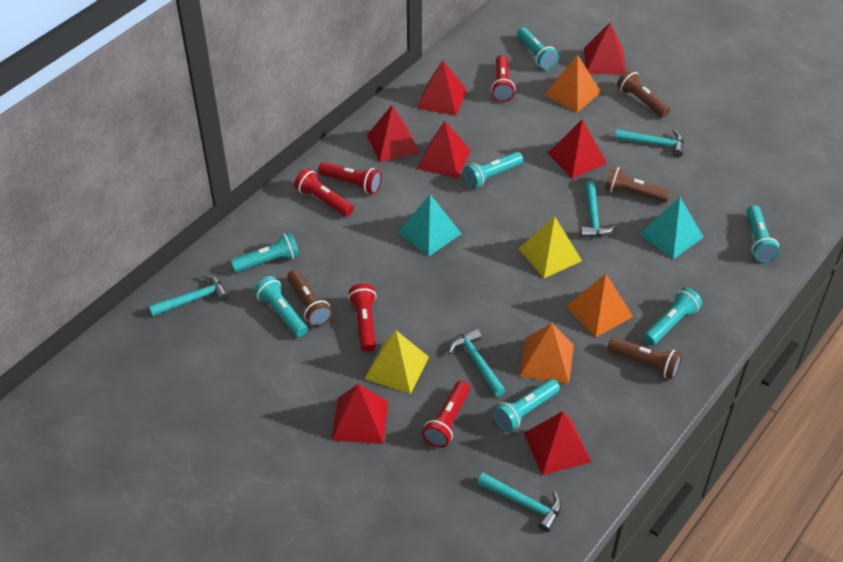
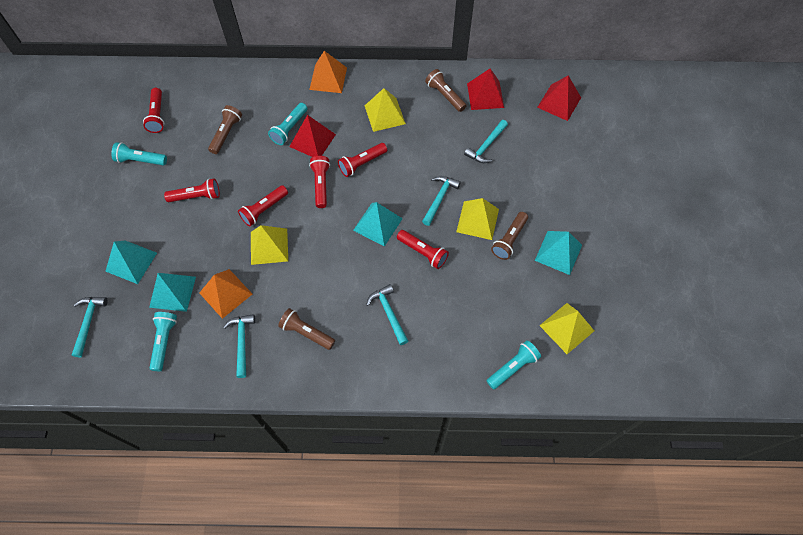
orange pyramid: 3 -> 2
red flashlight: 5 -> 6
red pyramid: 7 -> 3
turquoise flashlight: 7 -> 4
turquoise pyramid: 2 -> 4
yellow pyramid: 2 -> 4

